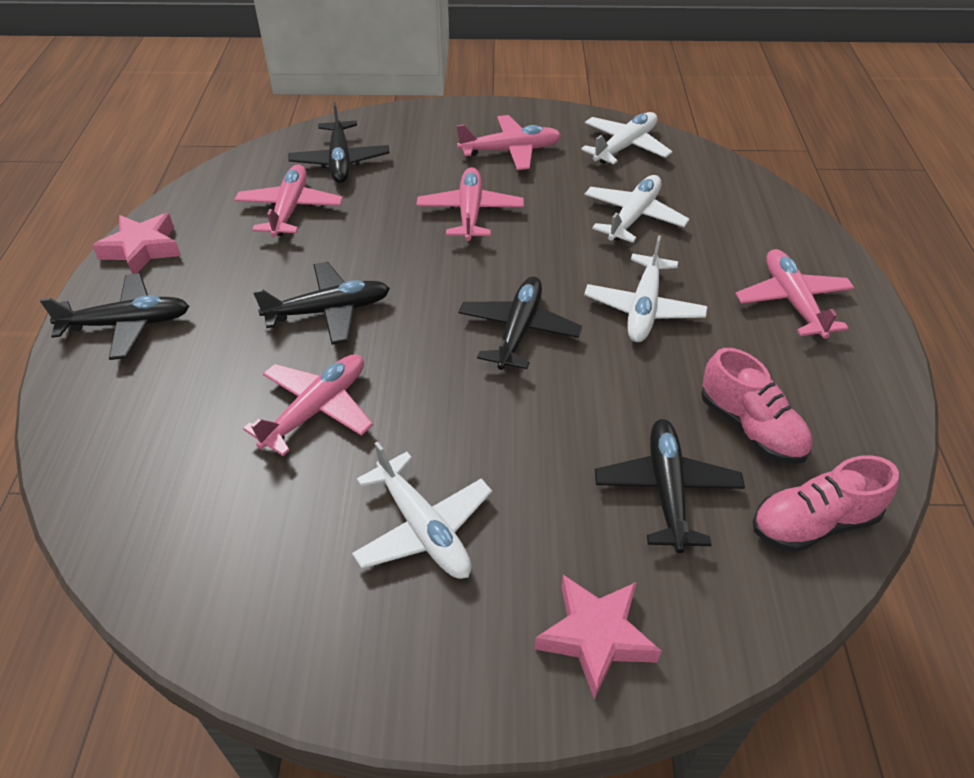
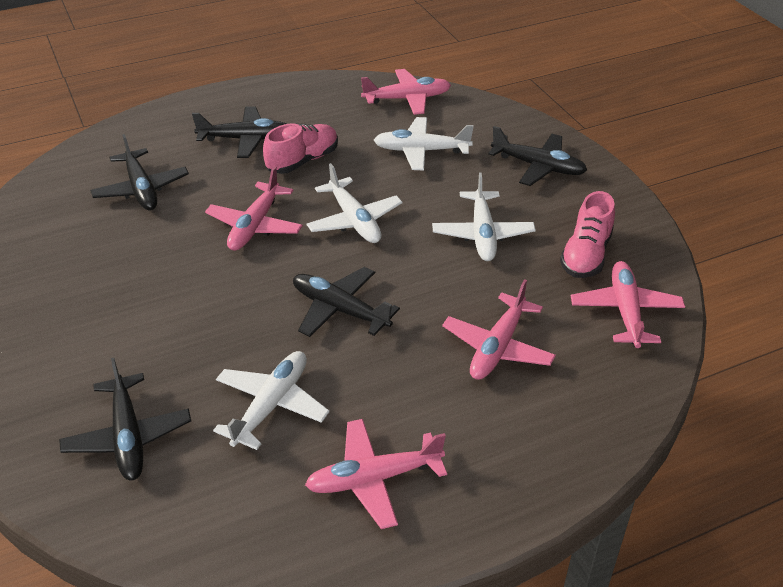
pink star: 2 -> 0

